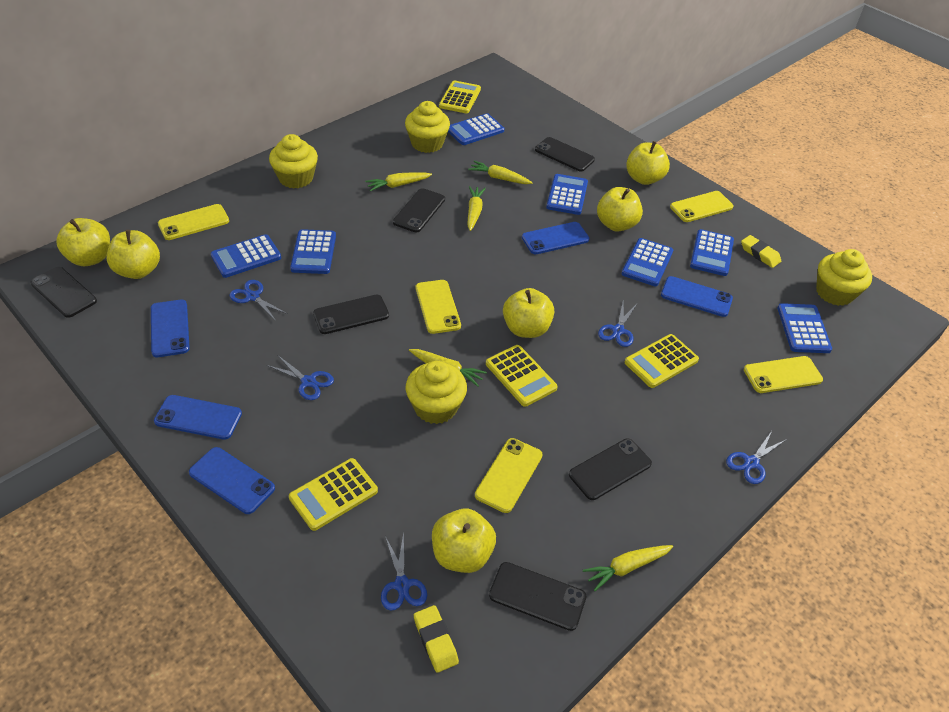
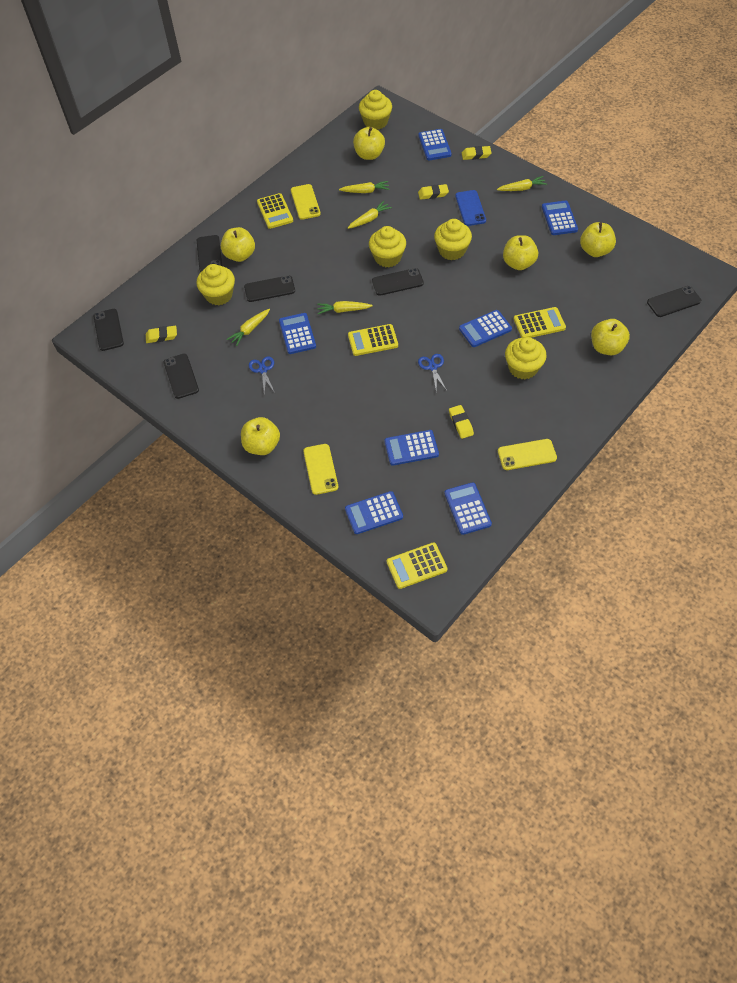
blue phone: 5 -> 1
blue scissors: 5 -> 2
yellow cupcake: 4 -> 5
yellow eraser: 2 -> 4
yellow phone: 5 -> 3

